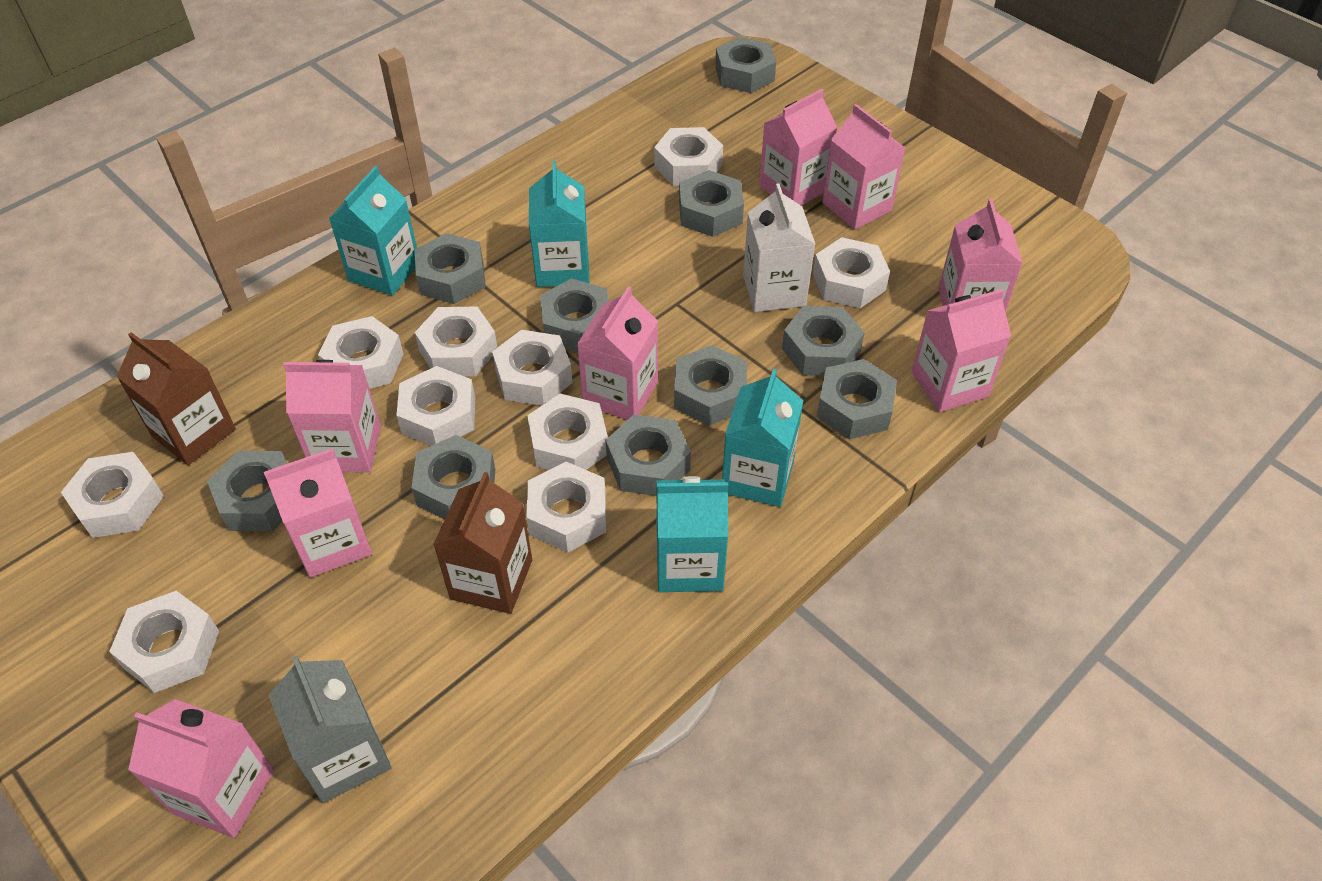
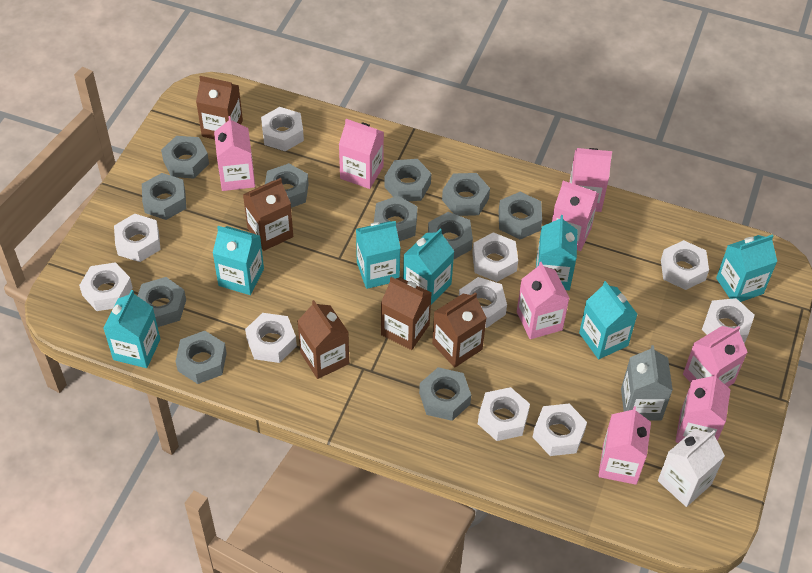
brown carton: 2 -> 5
grey nut: 10 -> 11
turquoise carton: 4 -> 7

